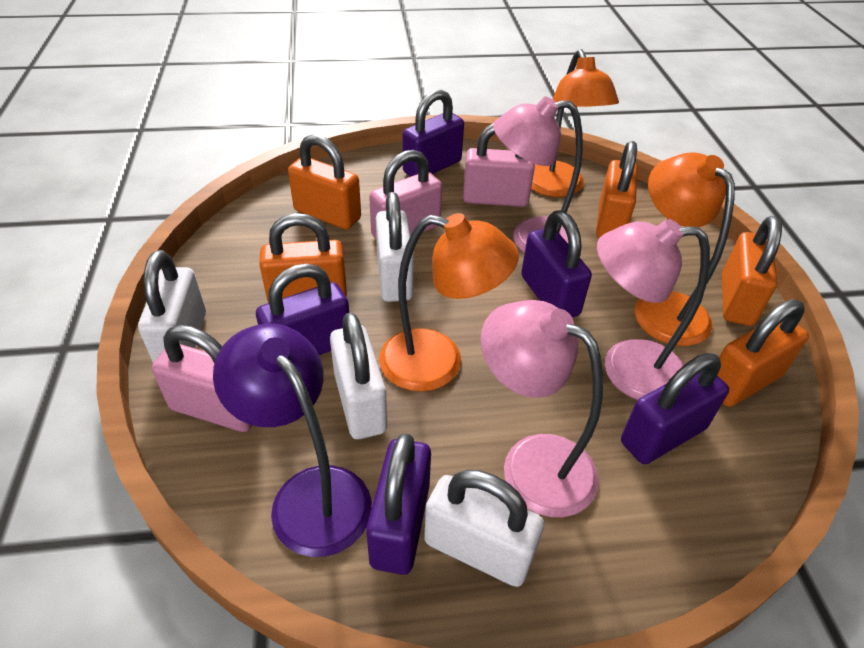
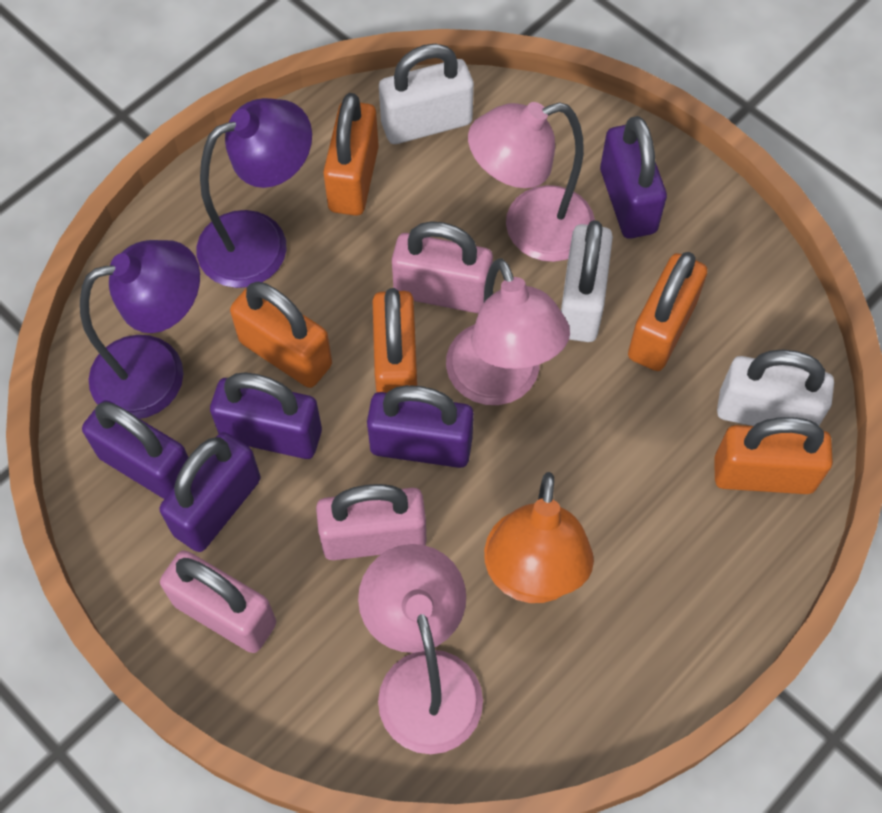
orange lamp: 3 -> 1
purple lamp: 1 -> 2
white padlock: 4 -> 3

